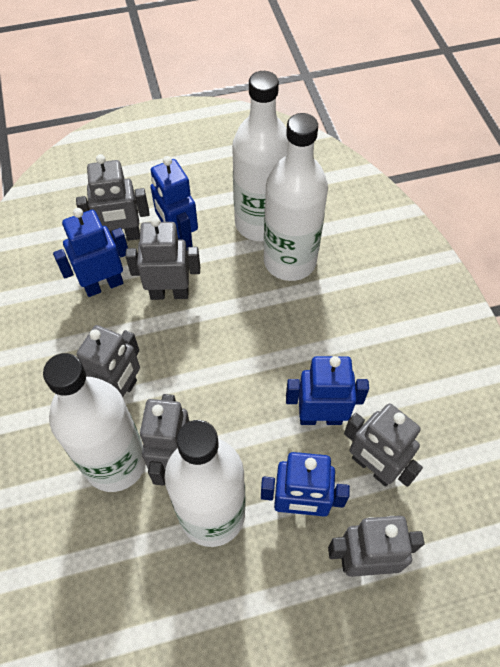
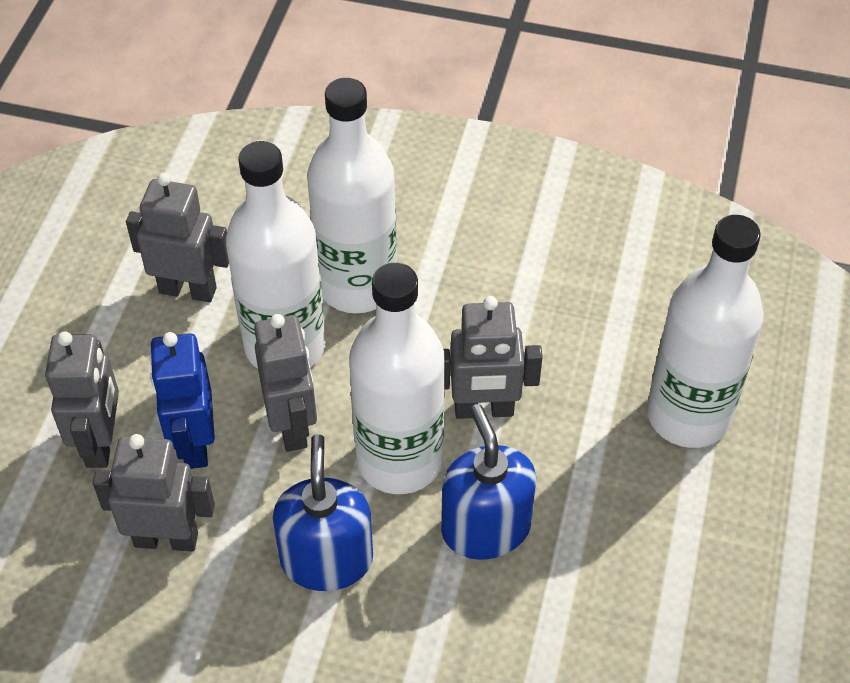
blue robot: 4 -> 1
blue soap dispenser: 0 -> 2
grey robot: 6 -> 5

